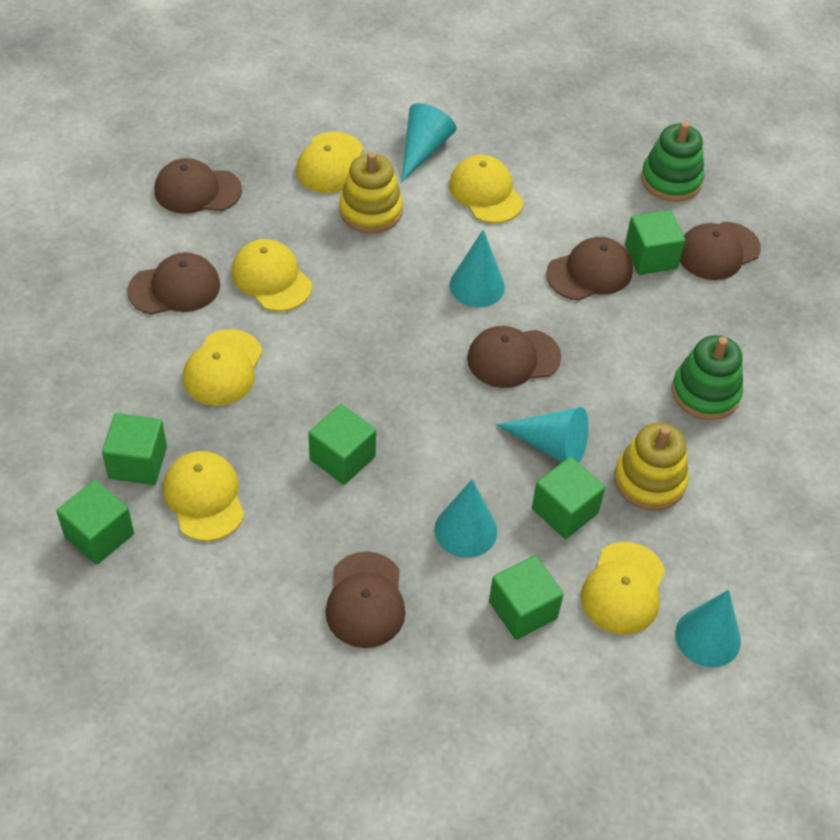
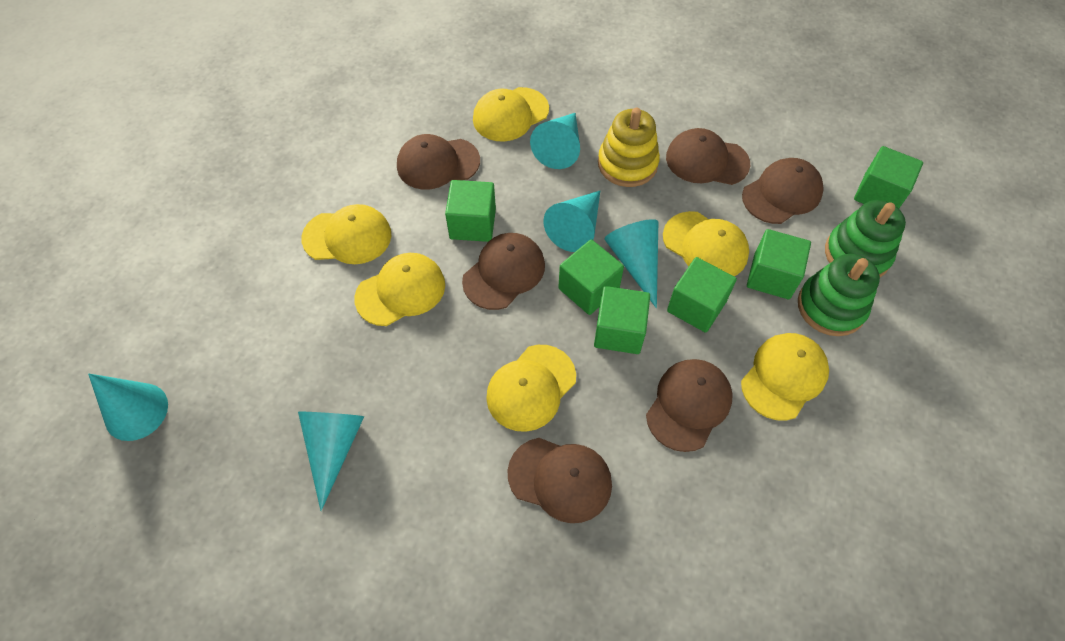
yellow stacking toy: 2 -> 1

